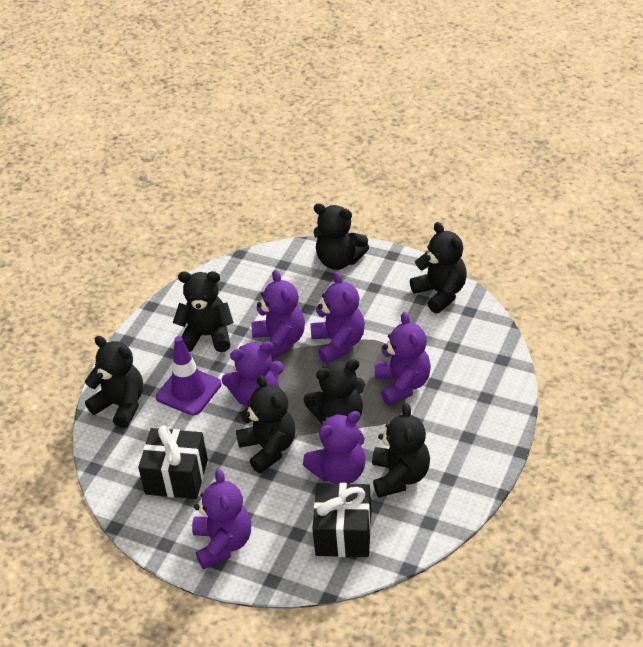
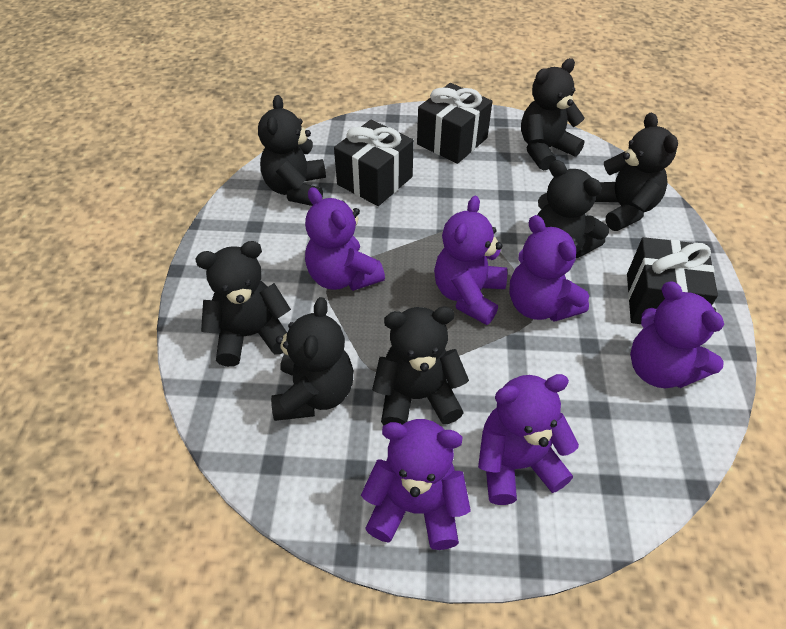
black gift: 2 -> 3
purple traffic cone: 1 -> 0

